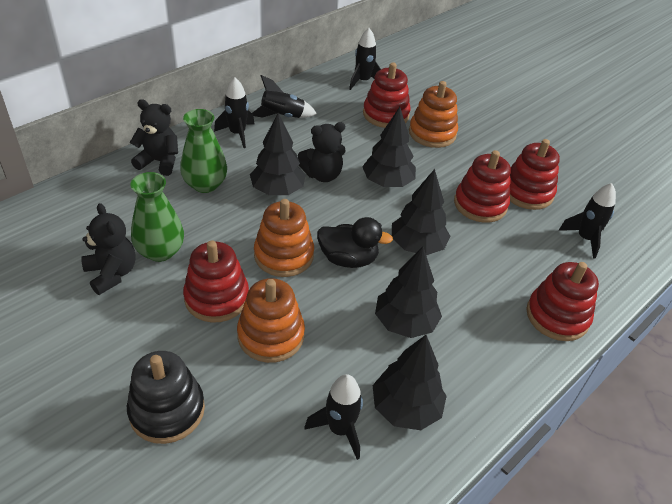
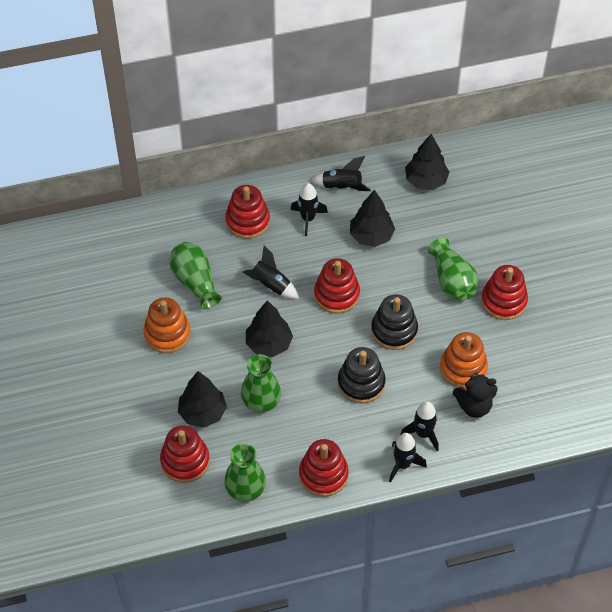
black duck: 1 -> 0
black stacking toy: 1 -> 2
black teddy bear: 3 -> 1
black tree: 5 -> 4
green vase: 2 -> 4
orange stacking toy: 3 -> 2

